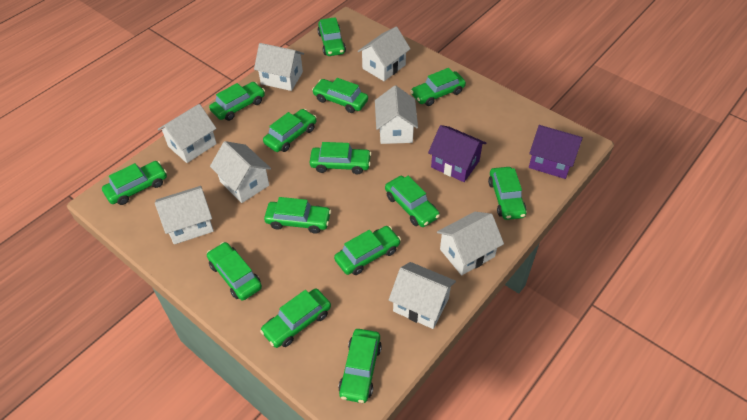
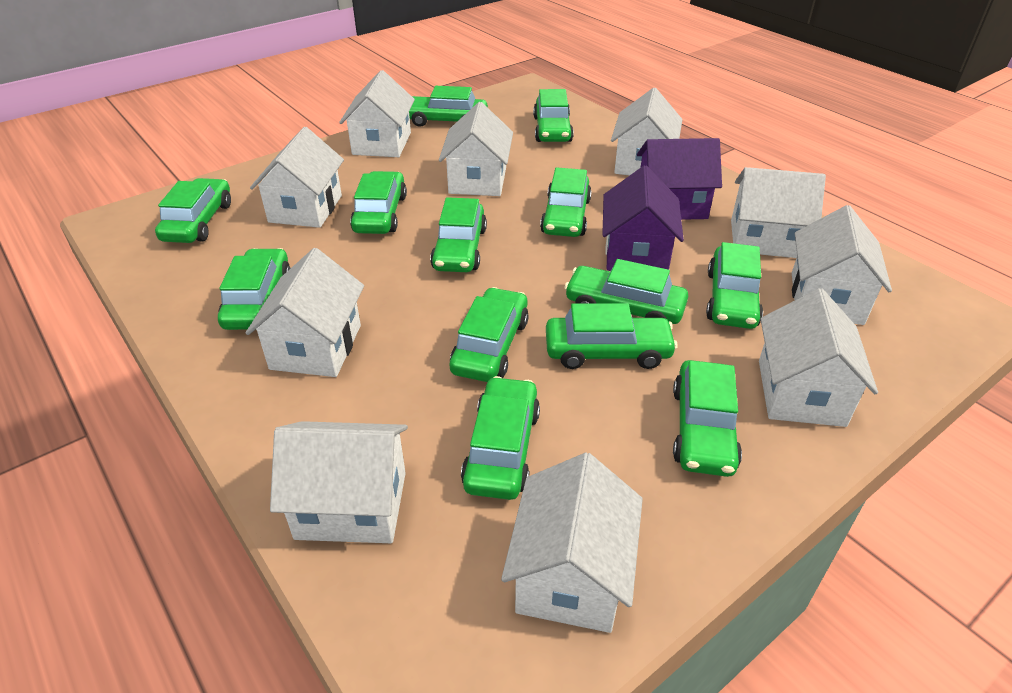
green car: 14 -> 13
white house: 8 -> 10

